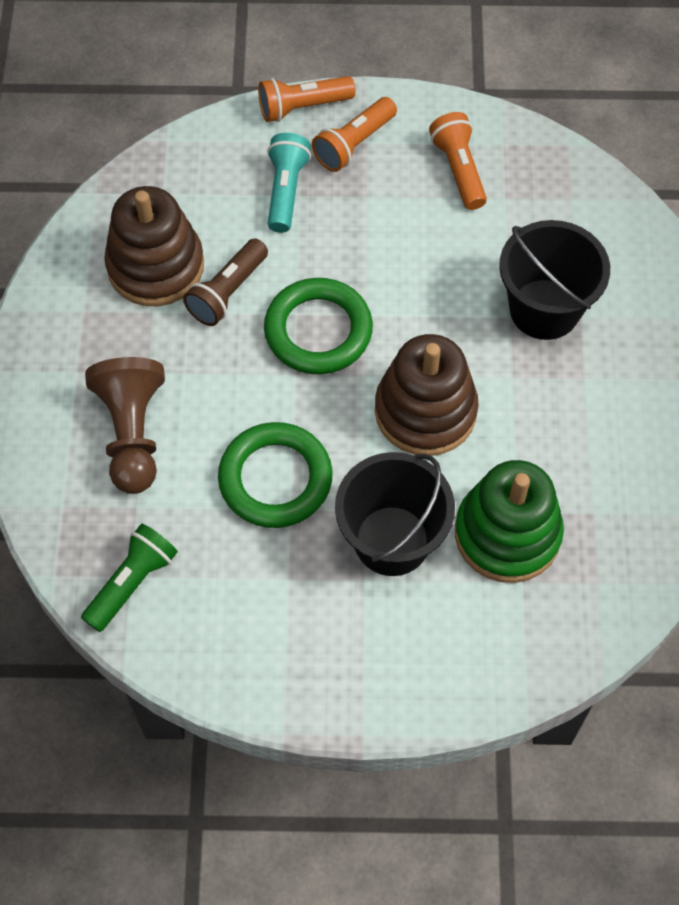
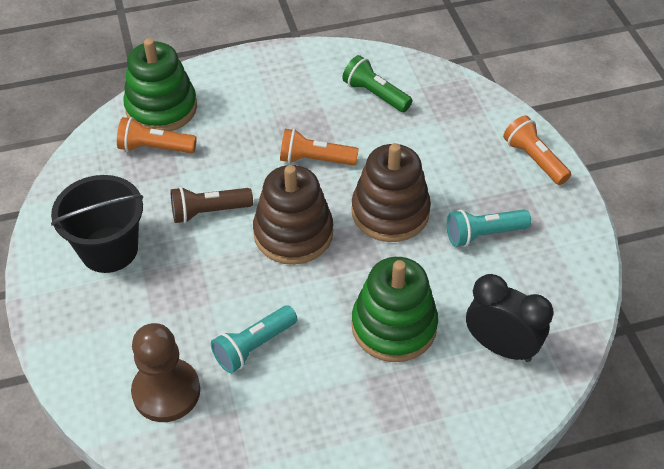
black bucket: 2 -> 1
black clock: 0 -> 1
green ring: 2 -> 0
green stacking toy: 1 -> 2
turquoise flashlight: 1 -> 2

